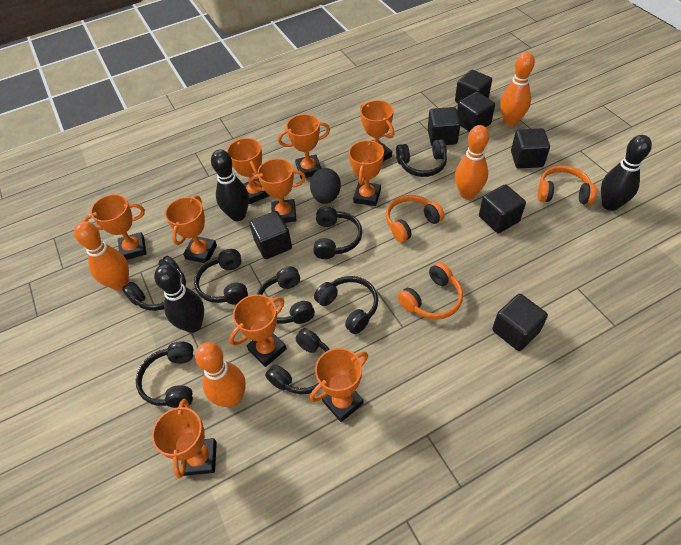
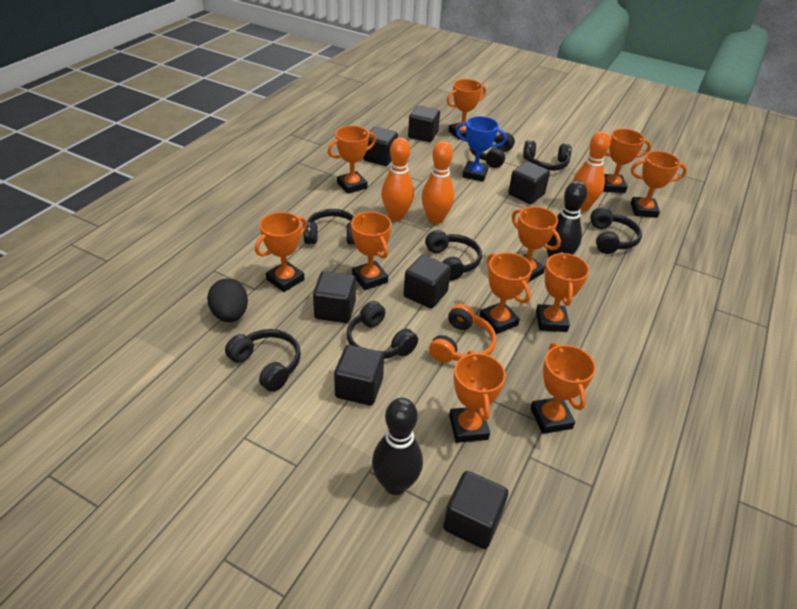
black bowling pin: 3 -> 2
black headphones: 8 -> 7
blue trophy: 0 -> 1
orange bowling pin: 4 -> 3
orange headphones: 3 -> 1
orange trophy: 10 -> 11

